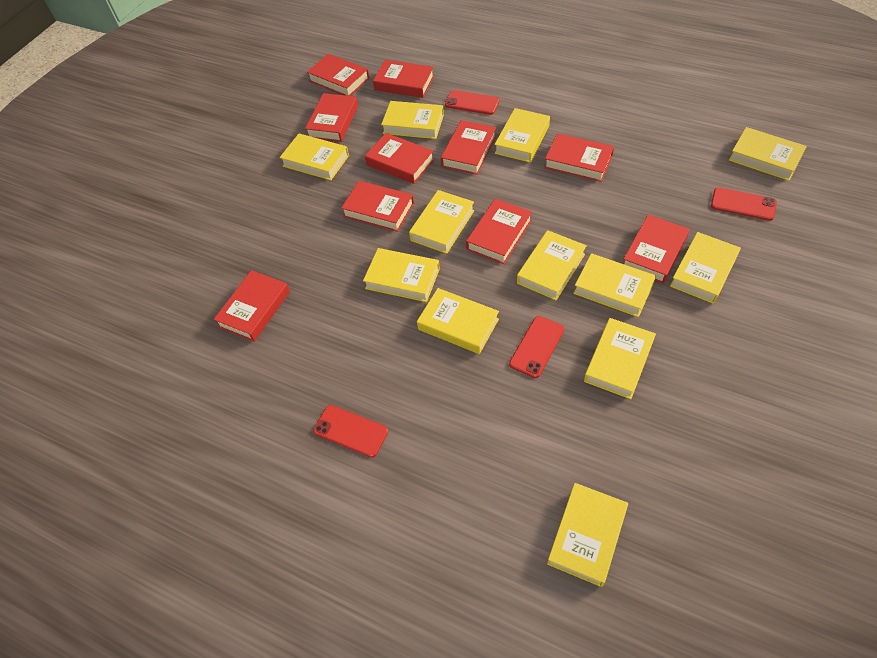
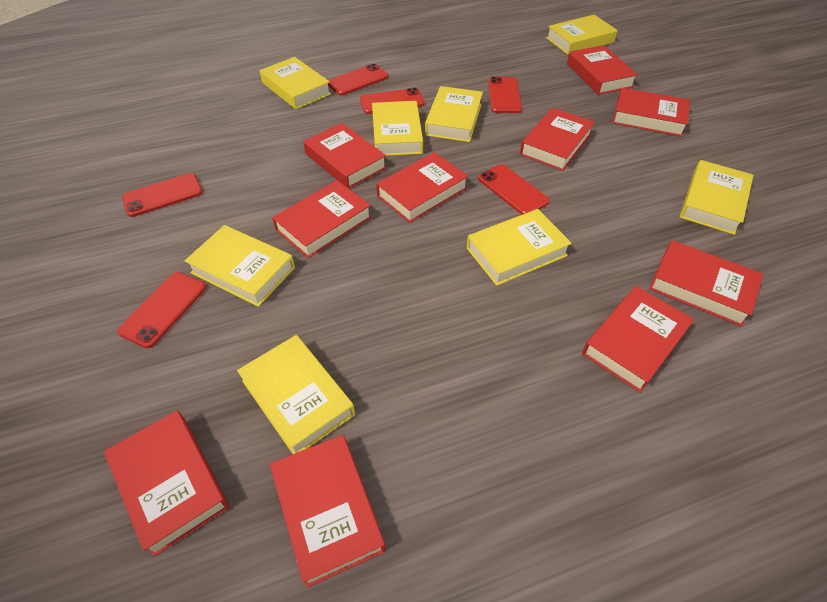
red phone: 4 -> 6
yellow book: 12 -> 8

